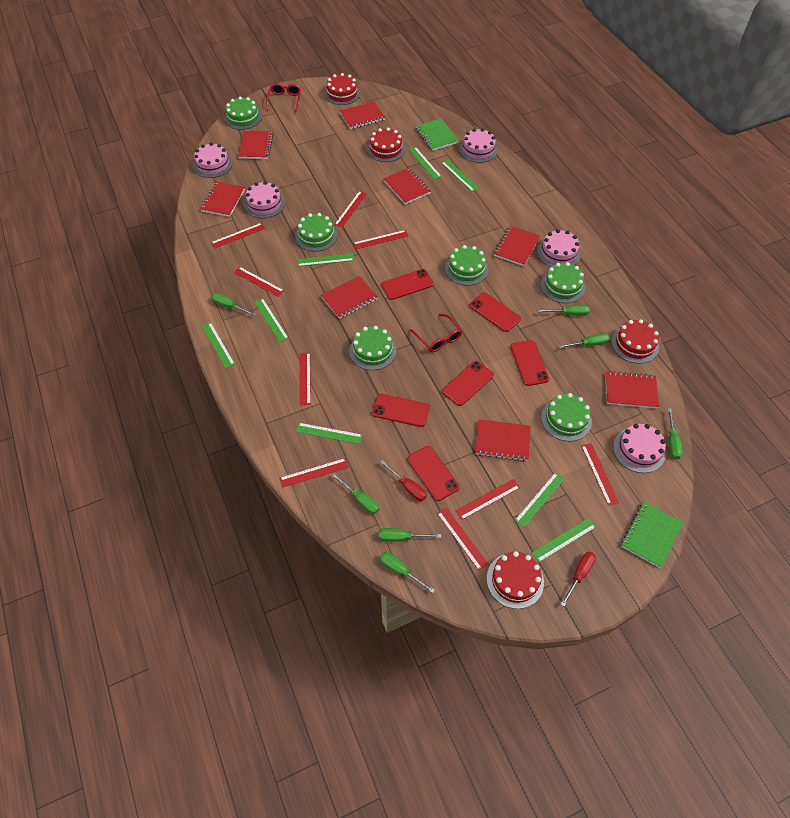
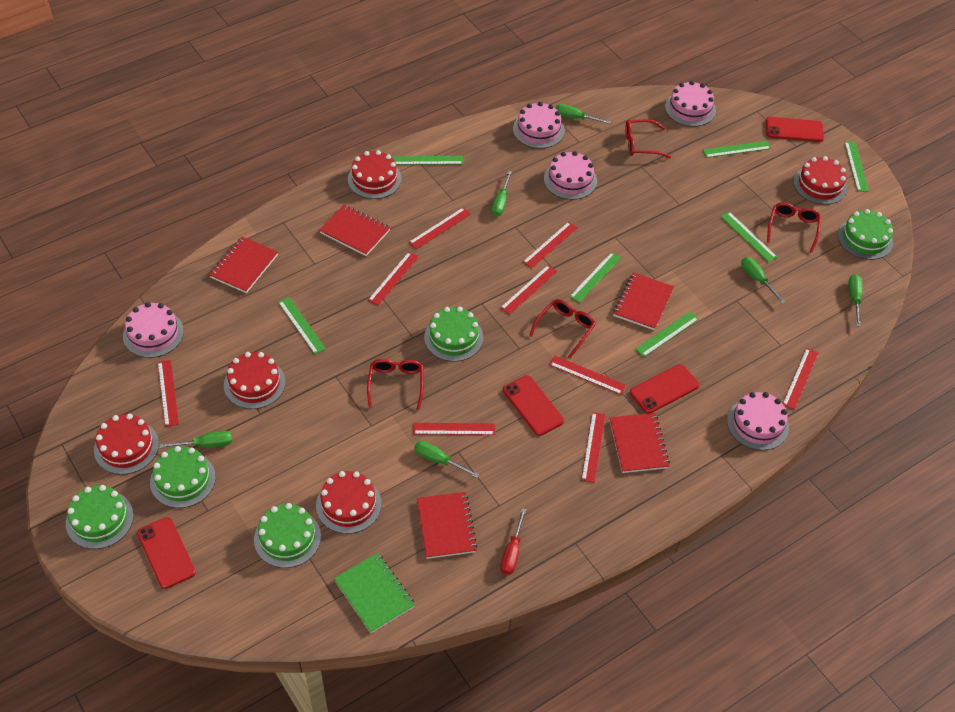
green cake: 6 -> 5
green notebook: 2 -> 1
green ruler: 8 -> 7
green screwdriver: 7 -> 6
red cake: 4 -> 5
red glasses: 2 -> 4
red notebook: 8 -> 5
red phone: 6 -> 4
red screwdriver: 2 -> 1

